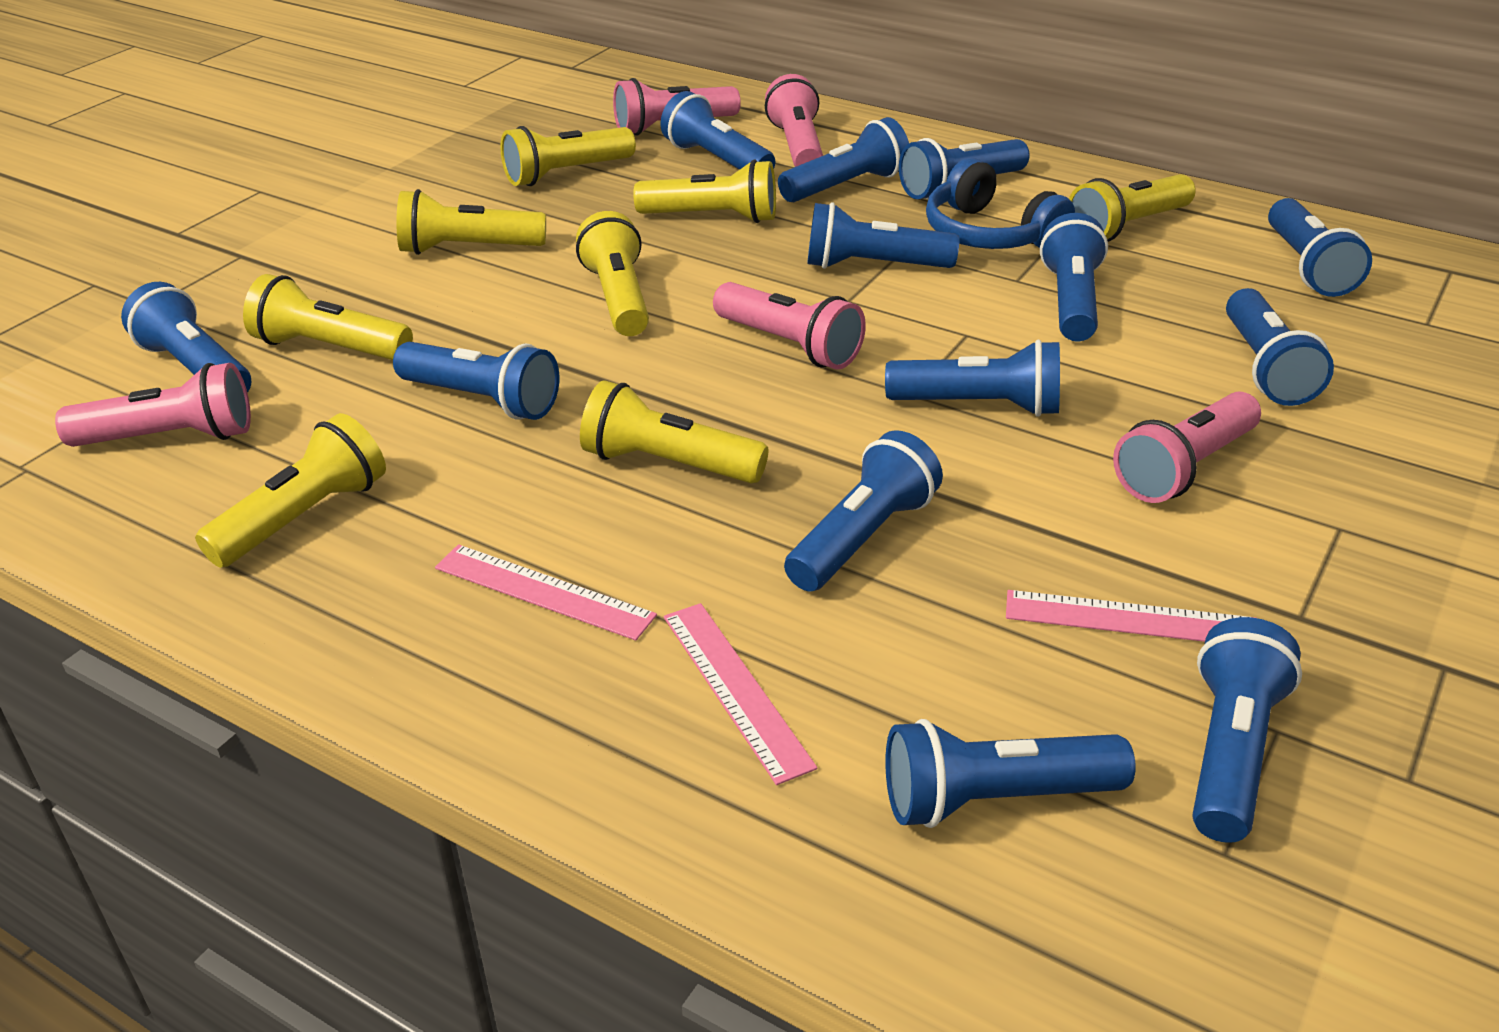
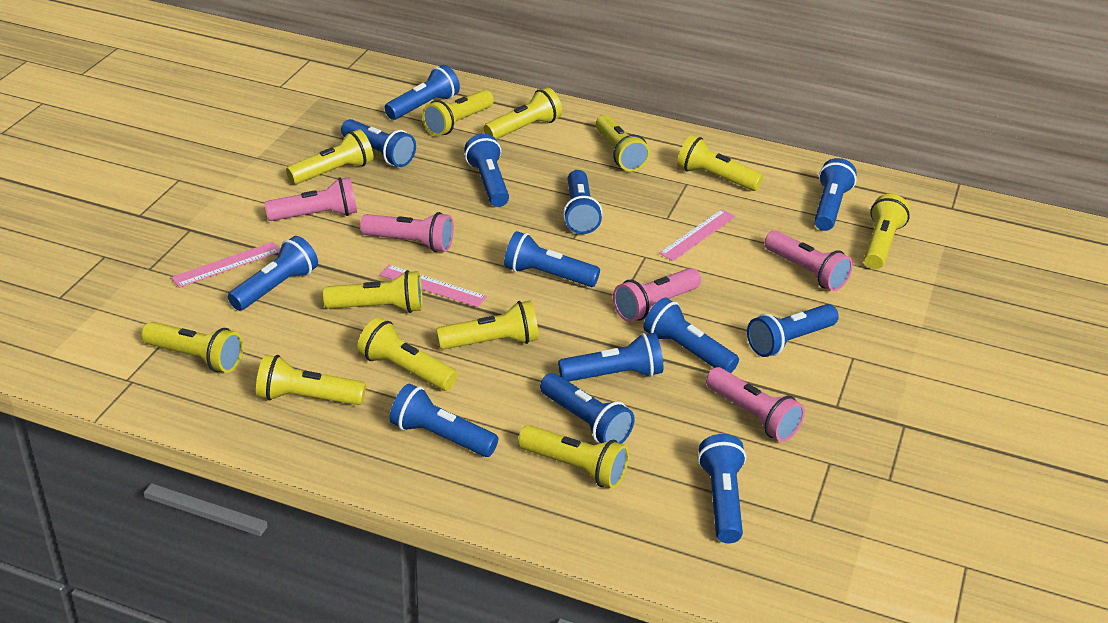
blue headphones: 1 -> 0
yellow flashlight: 8 -> 12

